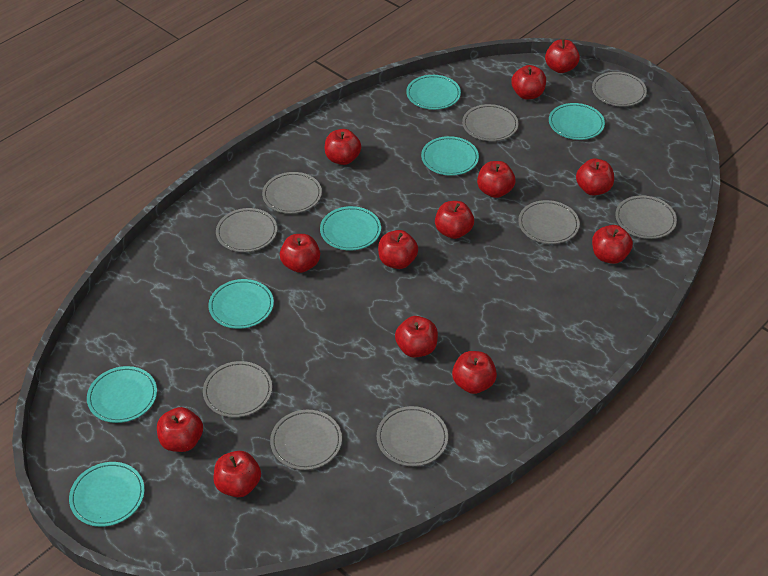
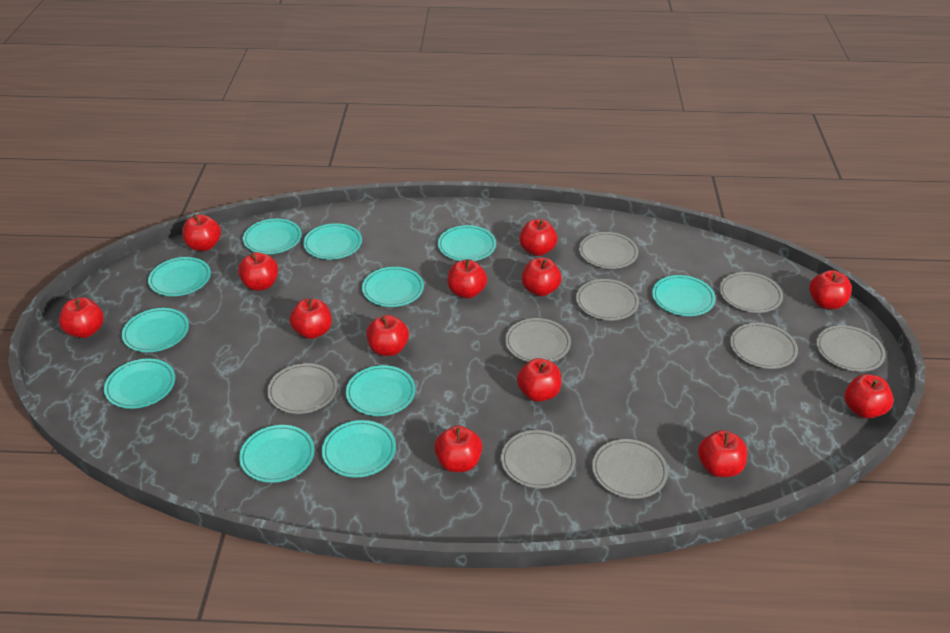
turquoise plate: 7 -> 11

